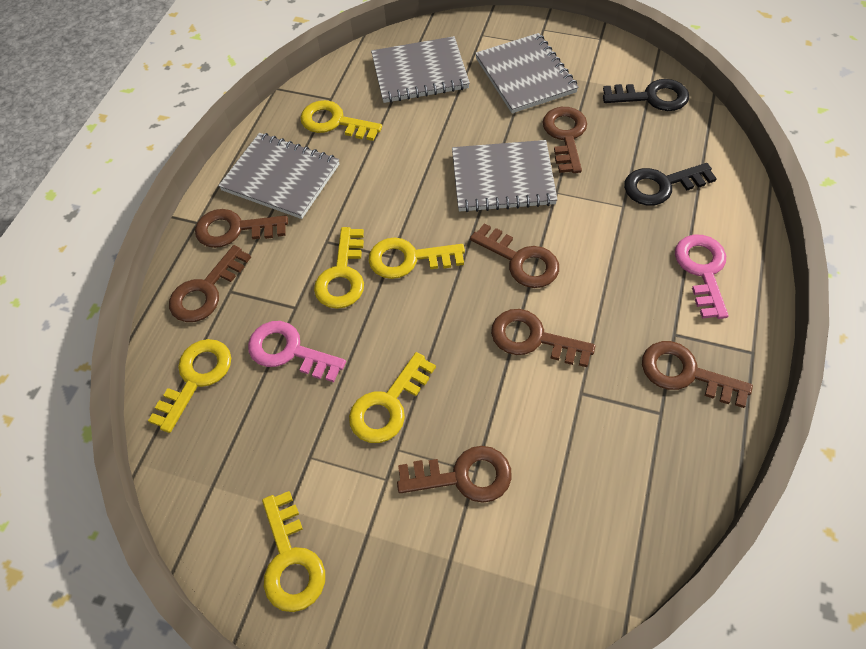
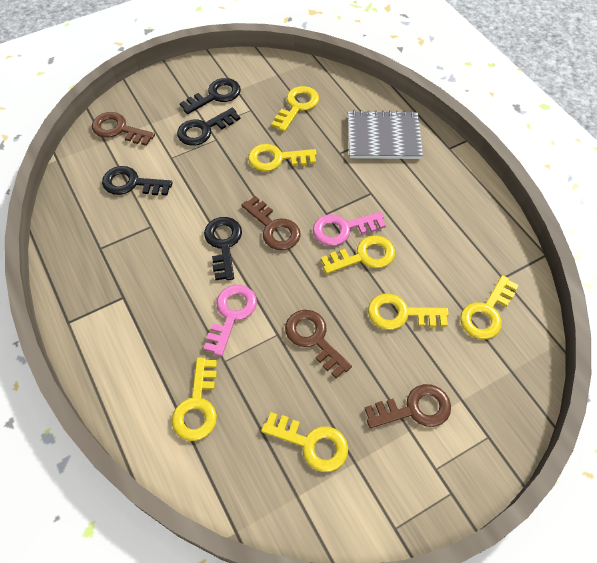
black key: 2 -> 4
brown key: 7 -> 4
grey notebook: 4 -> 1
yellow key: 6 -> 7

